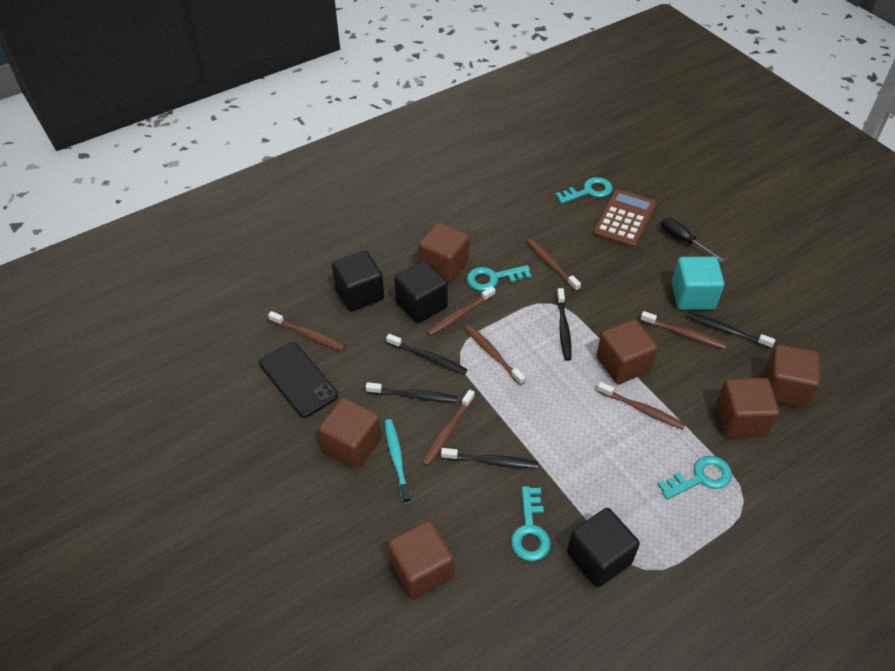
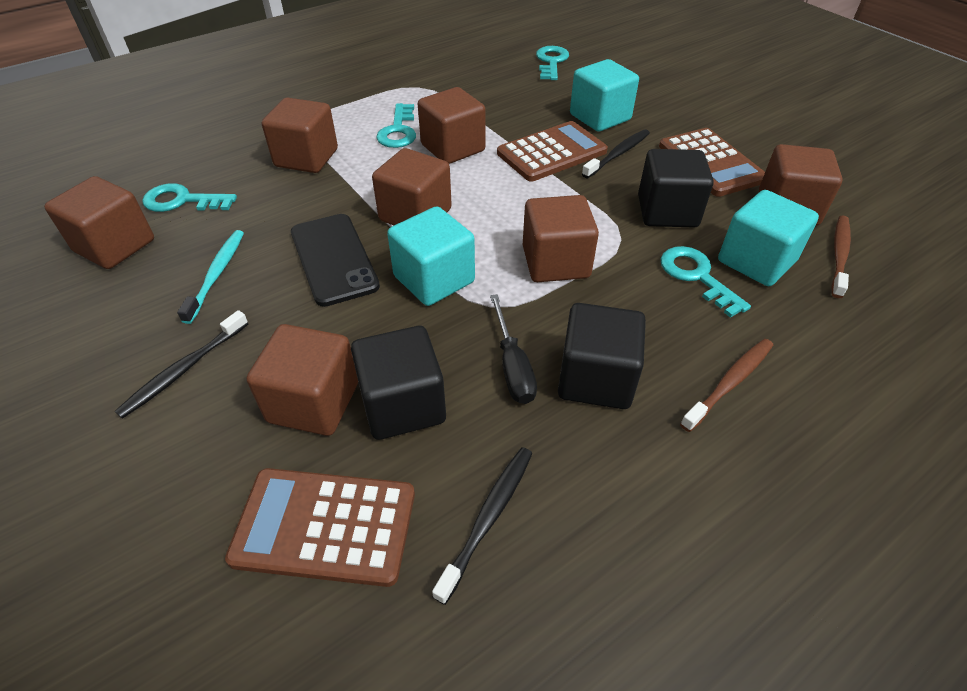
black toothbrush: 5 -> 3
brown calculator: 1 -> 3
brown cube: 6 -> 7
brown toothbrush: 7 -> 2
turquoise cube: 1 -> 3

